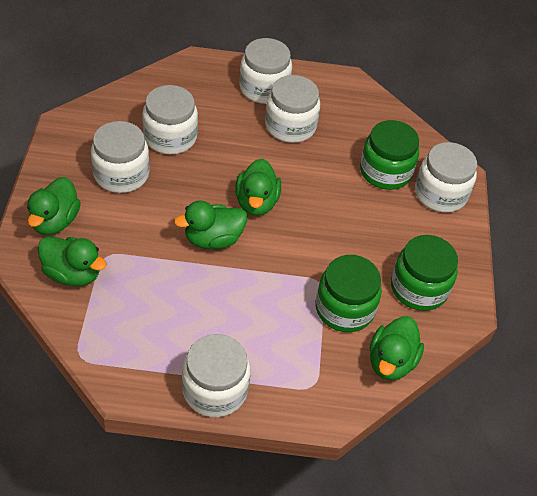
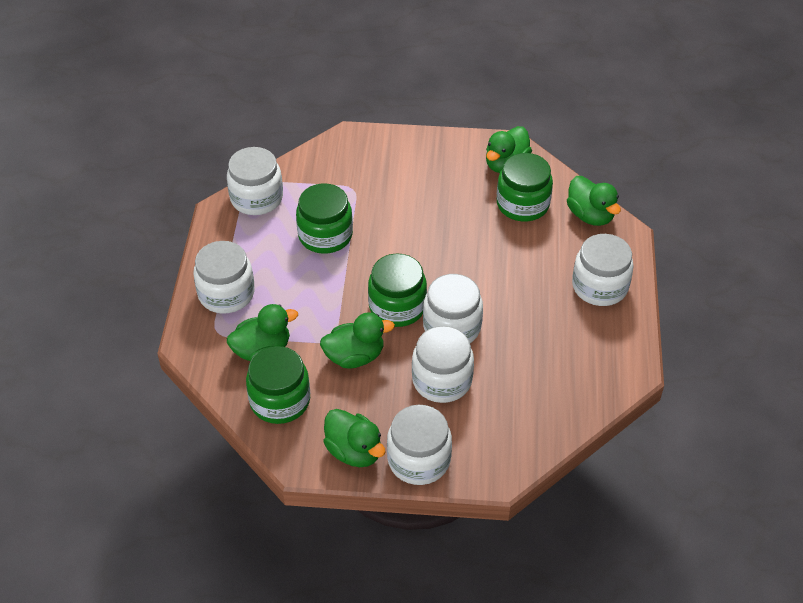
green jar: 3 -> 4

